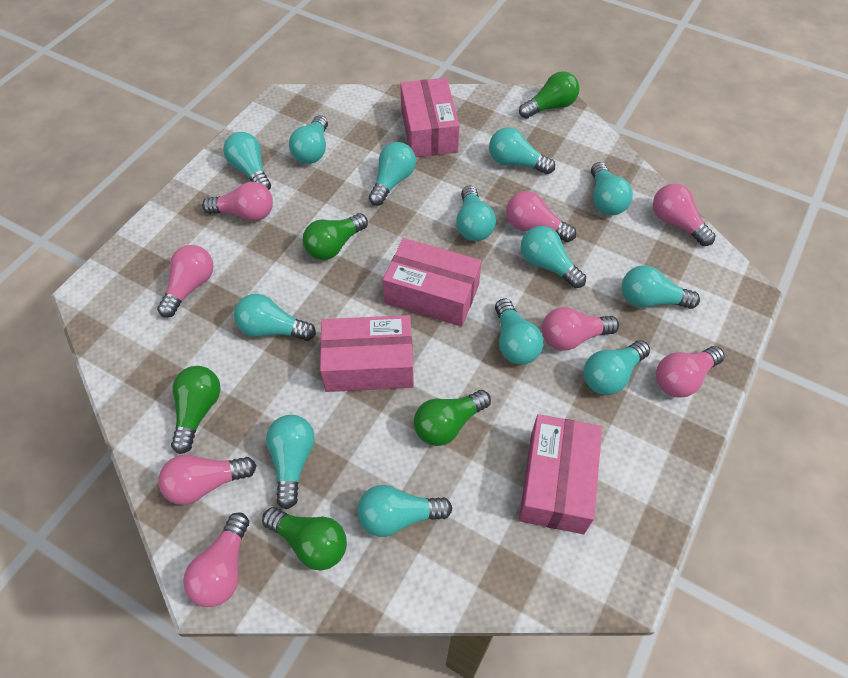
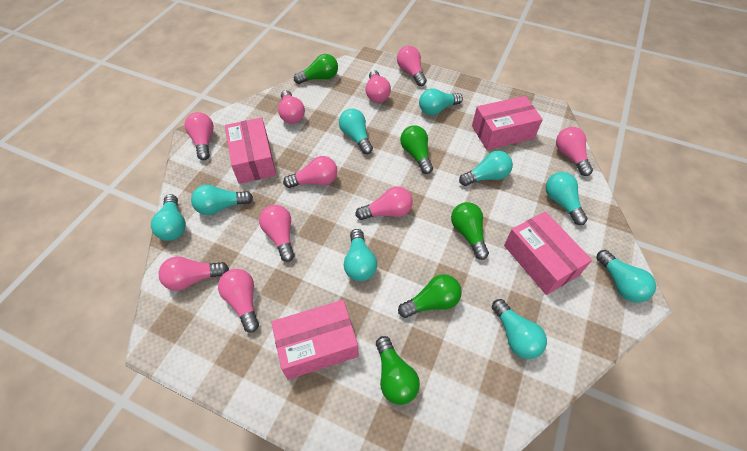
pink light bulb: 8 -> 10
turquoise light bulb: 13 -> 9

